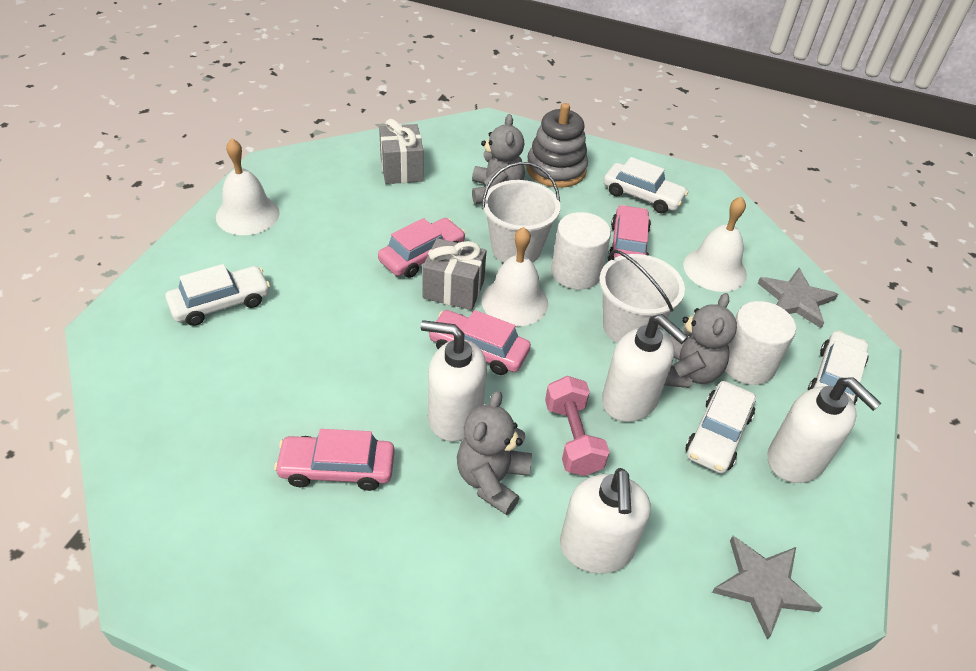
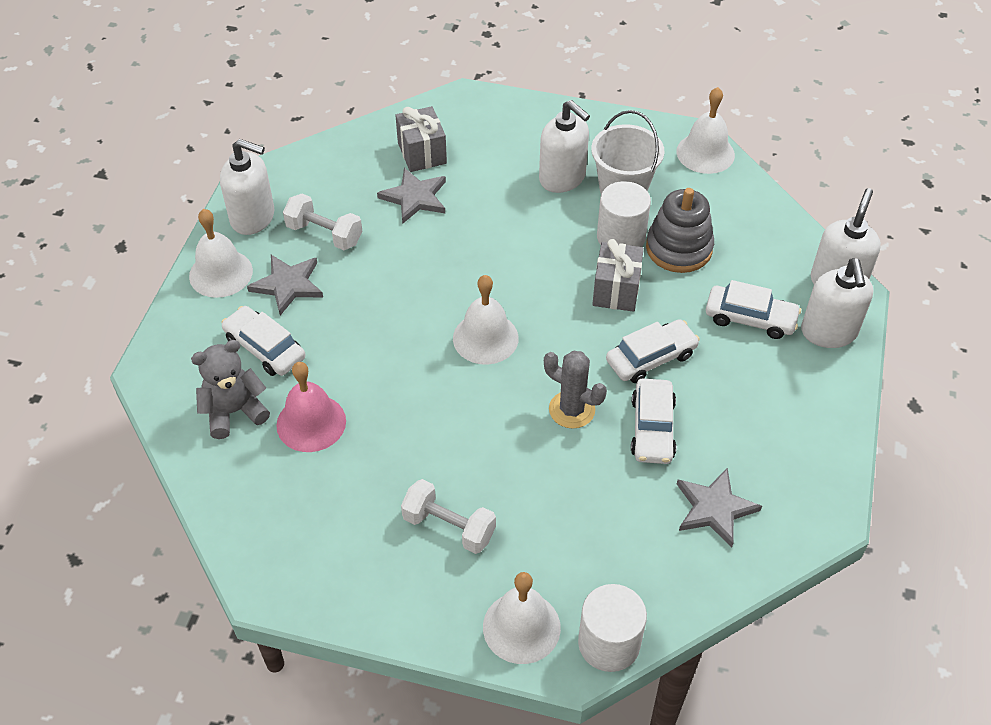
grey cactus: 0 -> 1
grey star: 2 -> 3
grey teddy bear: 3 -> 1
pink bell: 0 -> 1
pink car: 4 -> 0
pink dumbbell: 1 -> 0
white bell: 3 -> 4
white bucket: 2 -> 1
white dumbbell: 0 -> 2

